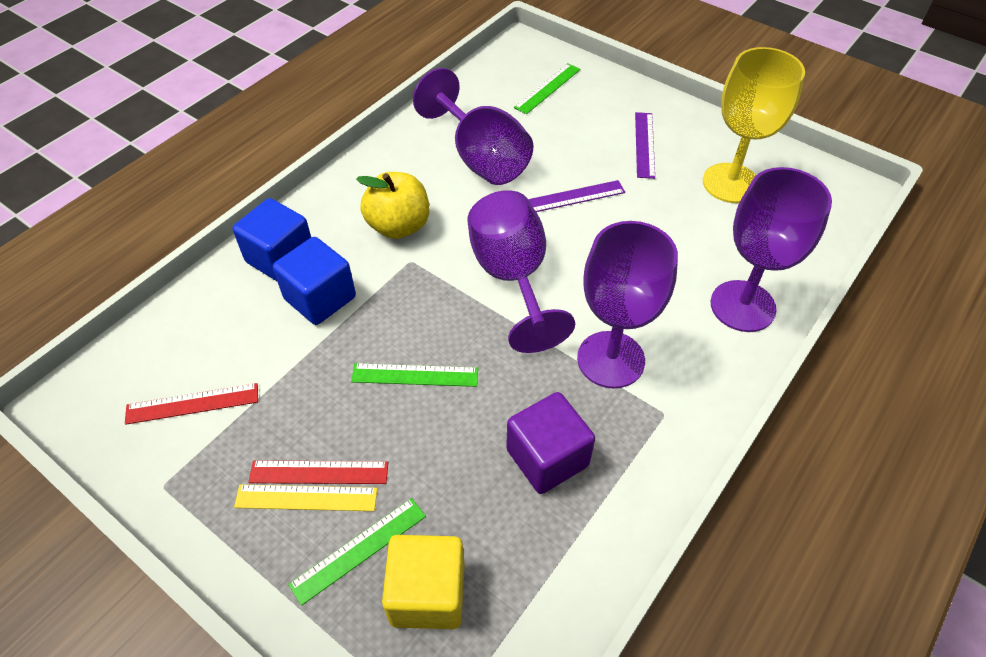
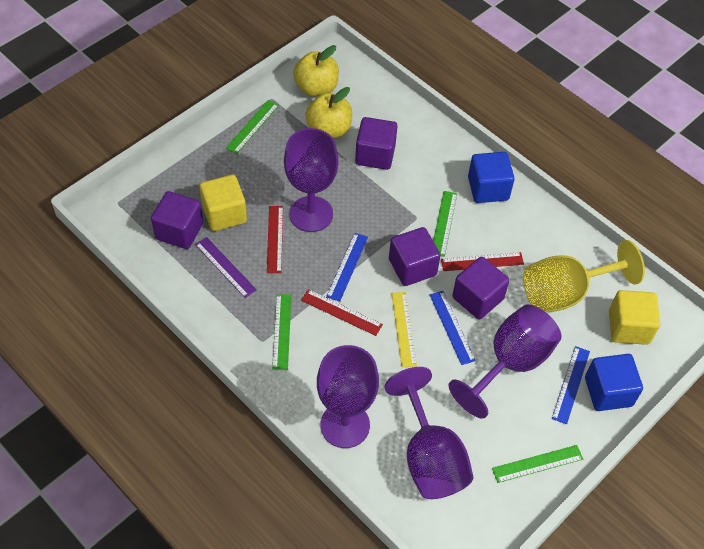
blue ruler: 0 -> 3
green ruler: 3 -> 4
purple cube: 1 -> 4
purple ruler: 2 -> 1
red ruler: 2 -> 3
yellow apple: 1 -> 2
yellow cube: 1 -> 2

